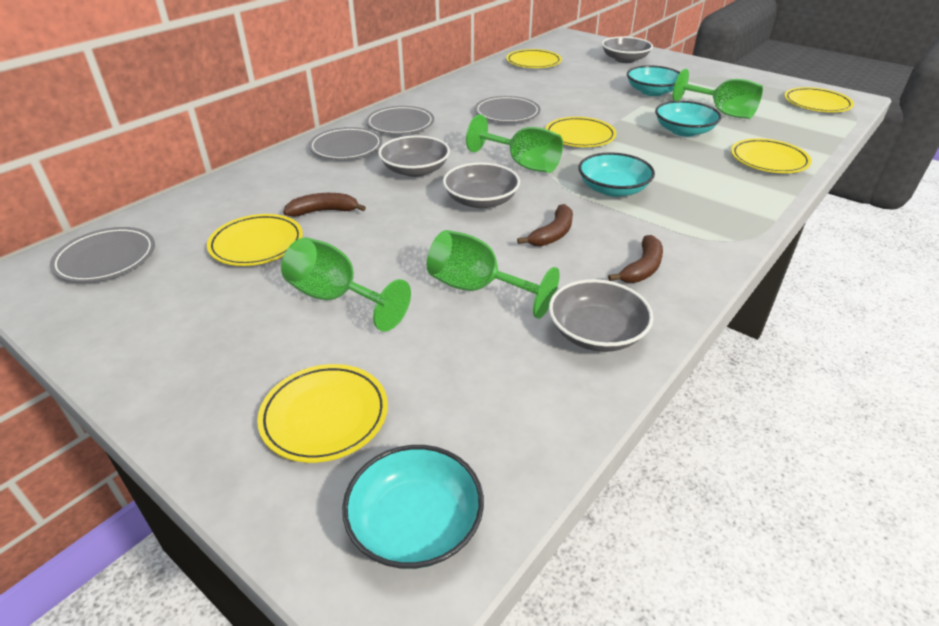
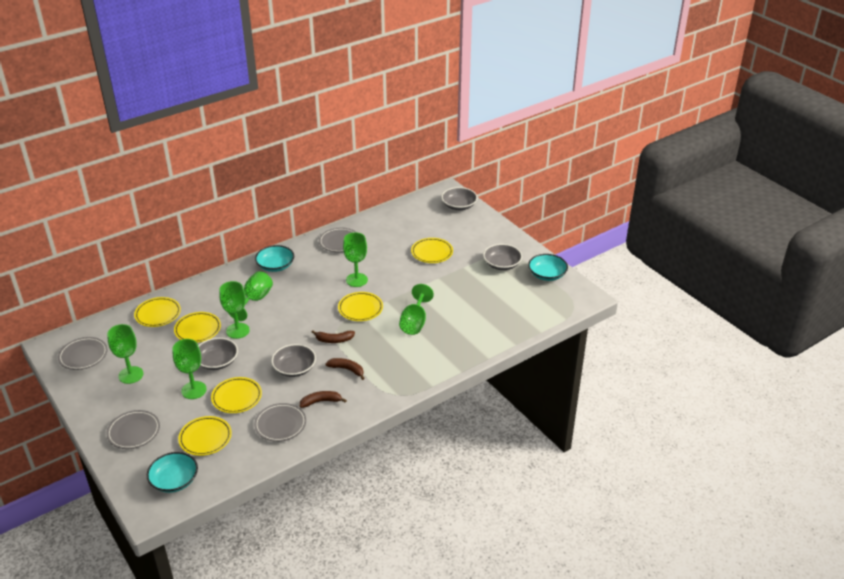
green goblet: 4 -> 6
turquoise bowl: 4 -> 3

